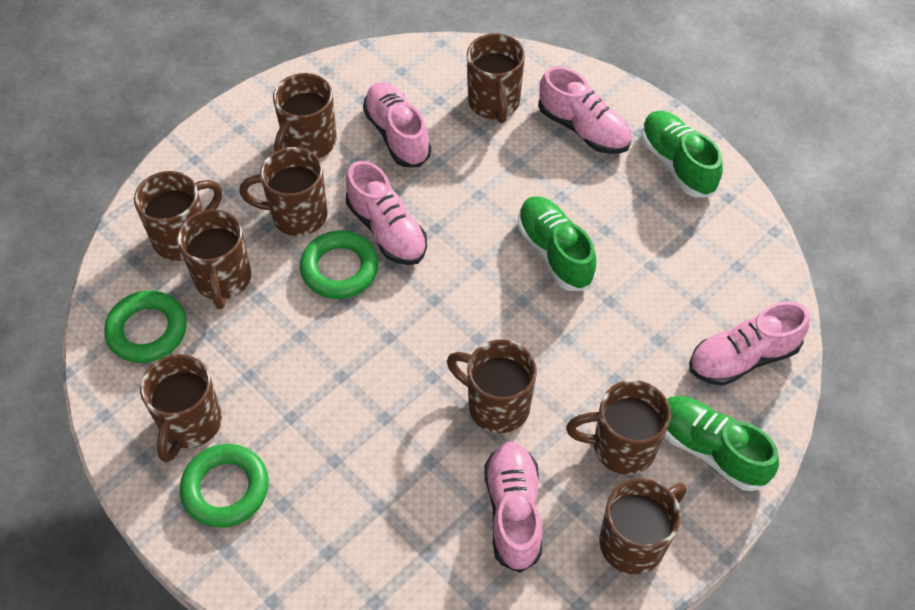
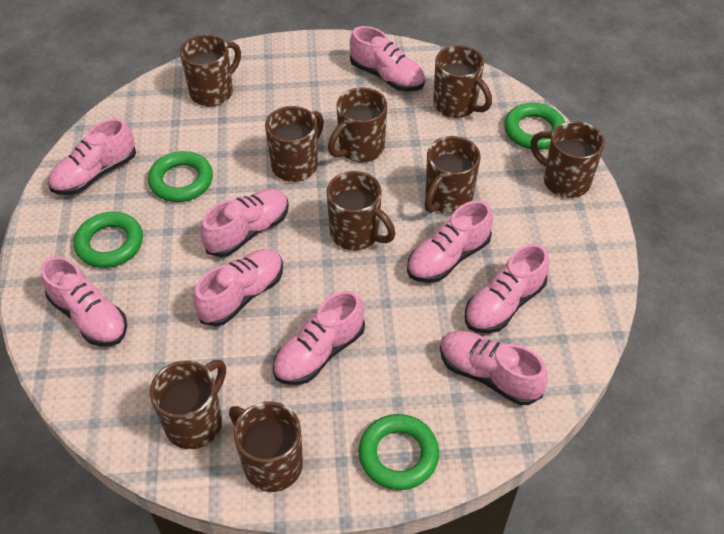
green ring: 3 -> 4
green shoe: 3 -> 0
pink shoe: 5 -> 9

